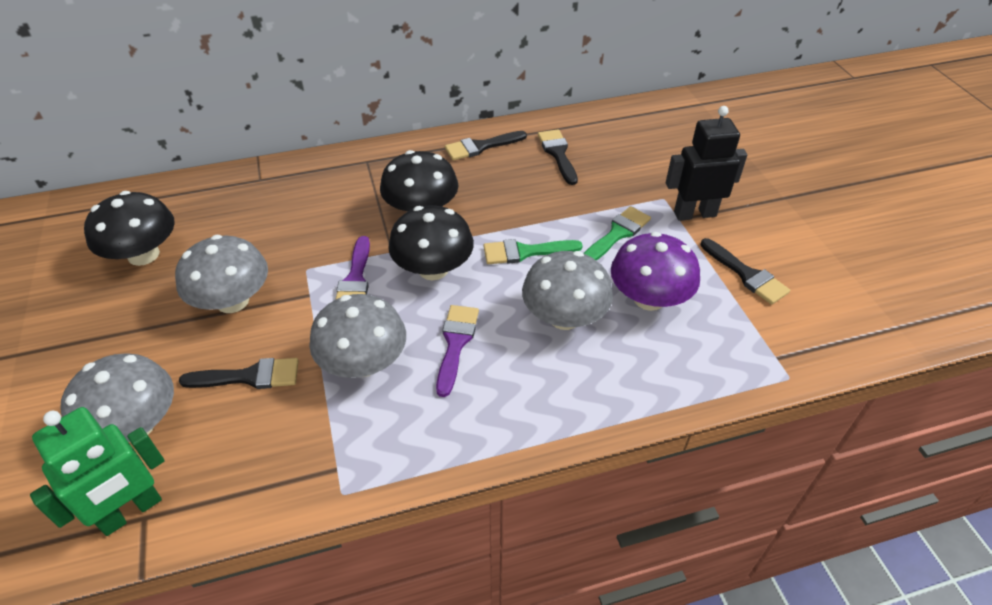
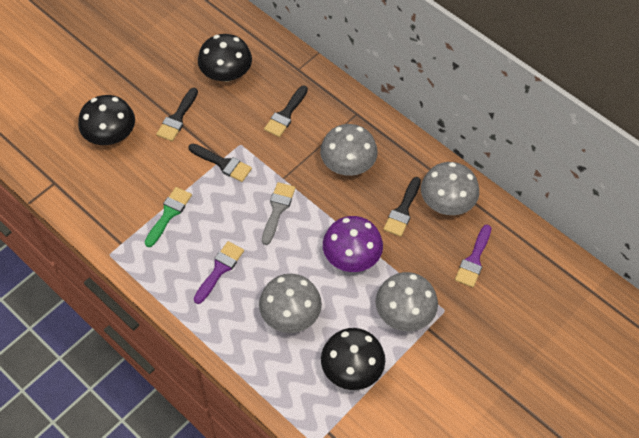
black robot: 1 -> 0
green brush: 2 -> 1
green robot: 1 -> 0
grey brush: 0 -> 1

